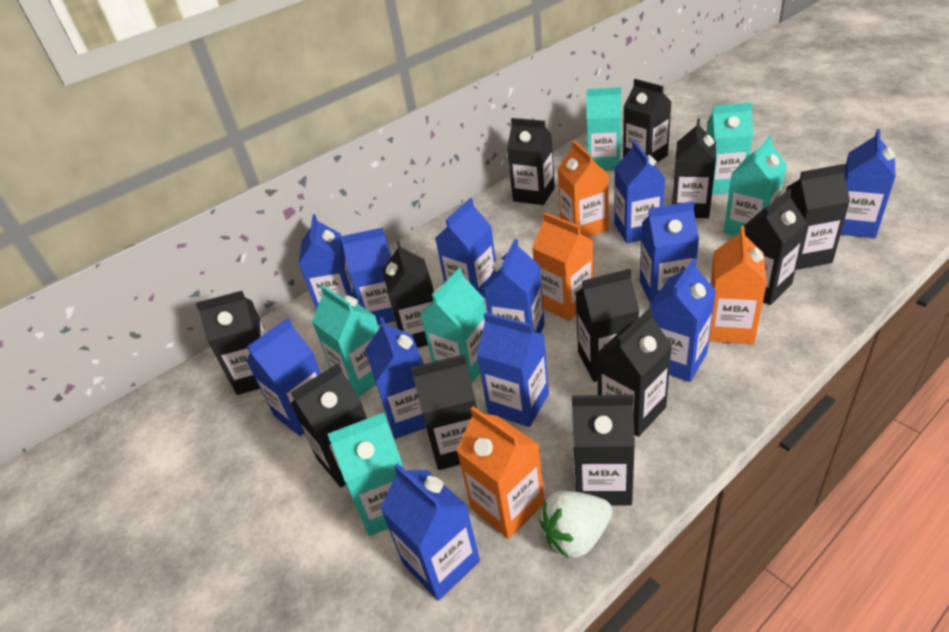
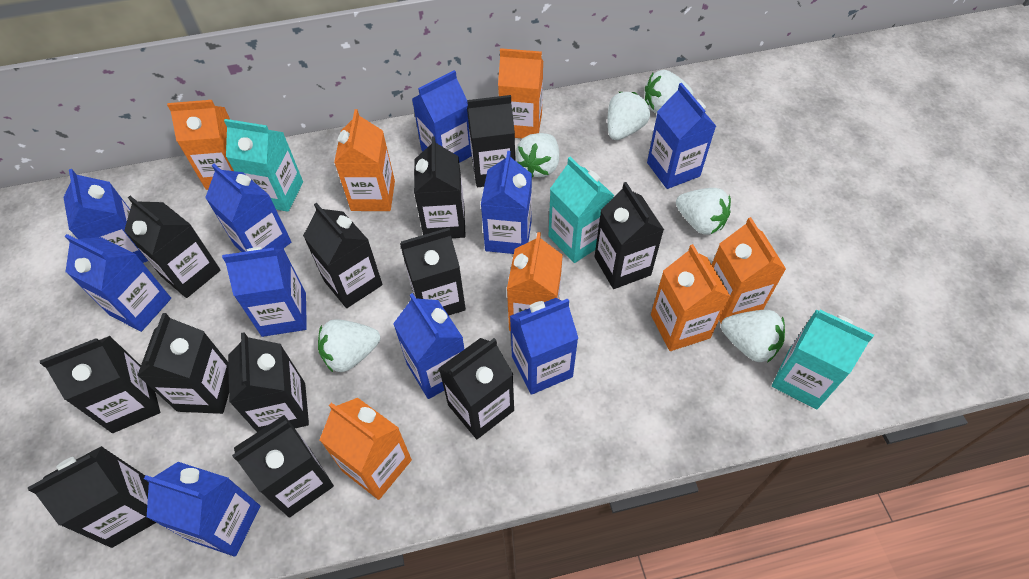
blue carton: 12 -> 10
orange carton: 4 -> 7
turquoise carton: 6 -> 3
white strawberry: 1 -> 6

